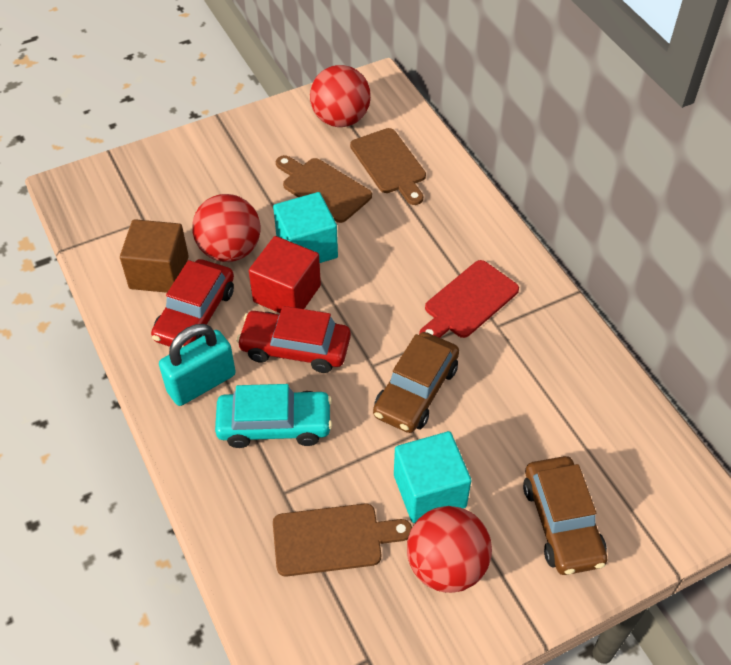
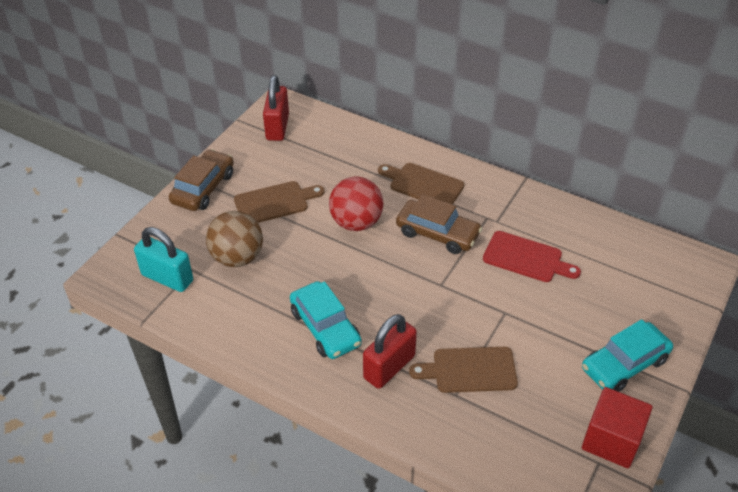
brown ball: 0 -> 1
brown cube: 1 -> 0
red ball: 3 -> 1
red car: 2 -> 0
red padlock: 0 -> 2
turquoise car: 1 -> 2
turquoise cube: 2 -> 0

